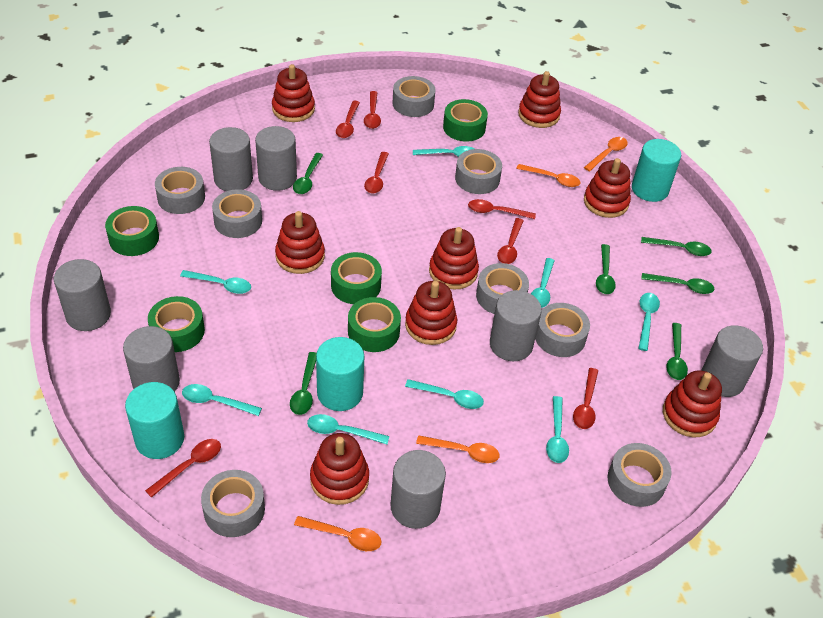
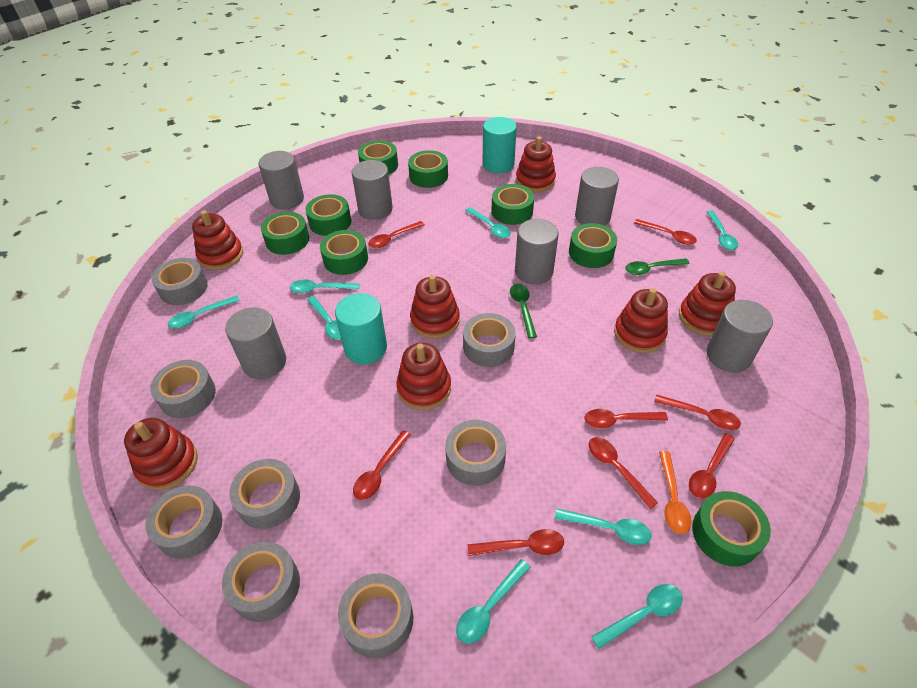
green spoon: 6 -> 2
green tape: 5 -> 8
grey cylinder: 7 -> 6
orange spoon: 4 -> 1
red spoon: 7 -> 8
red stacking toy: 8 -> 7
turquoise cylinder: 3 -> 2

